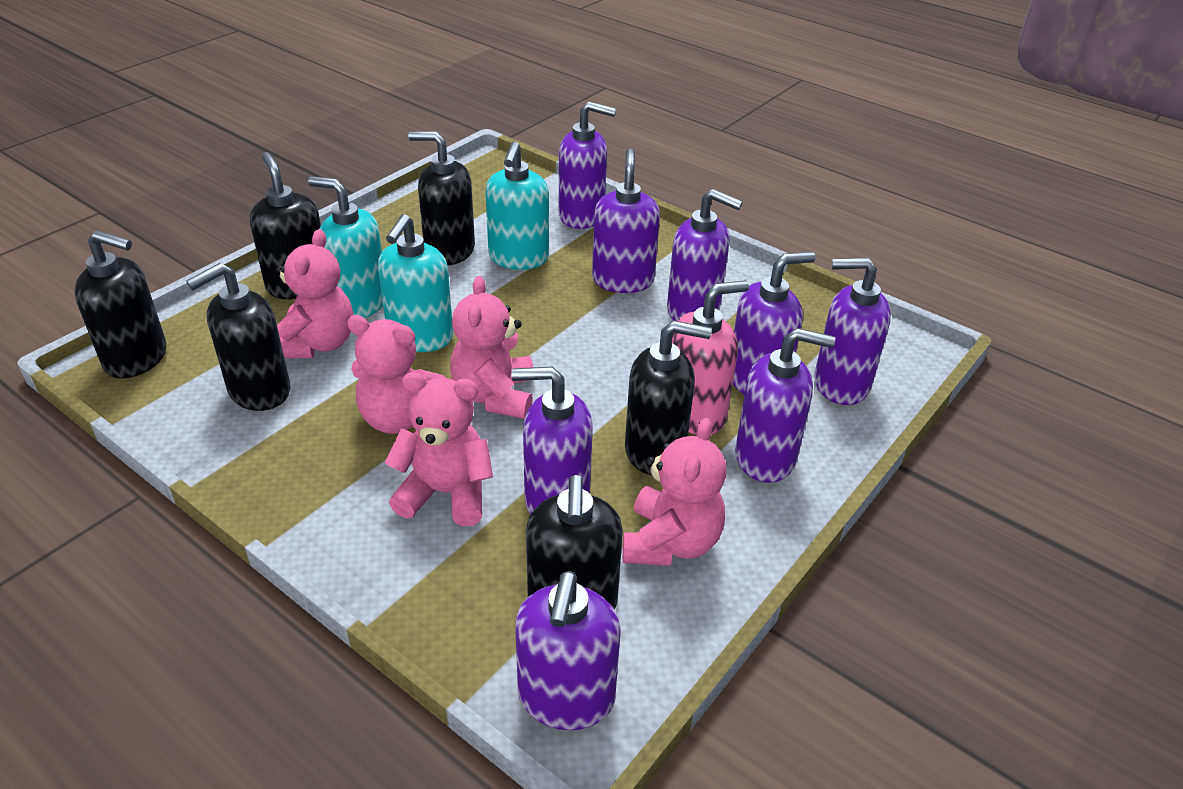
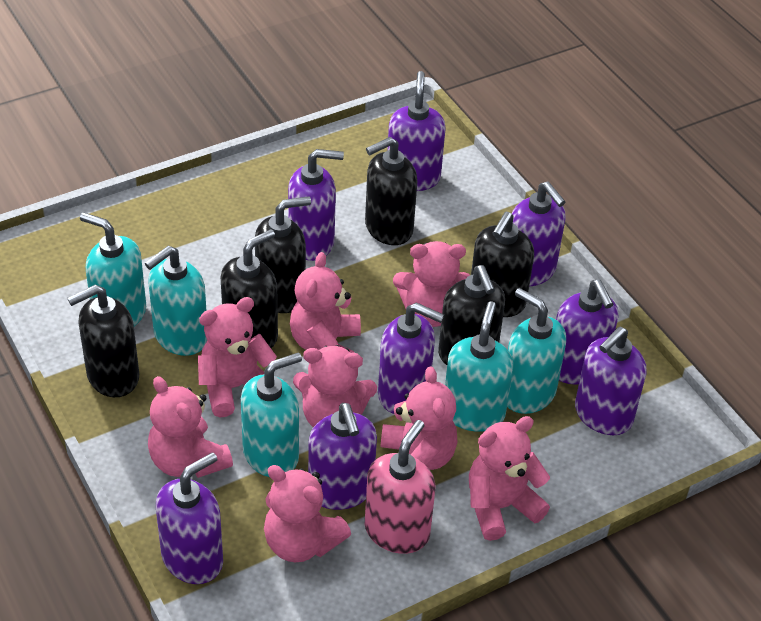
pink teddy bear: 5 -> 8
turquoise soap dispenser: 3 -> 5

